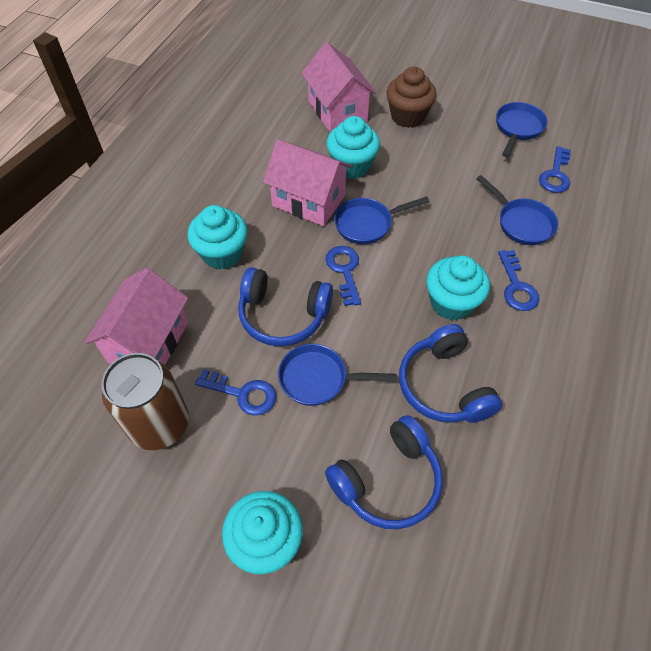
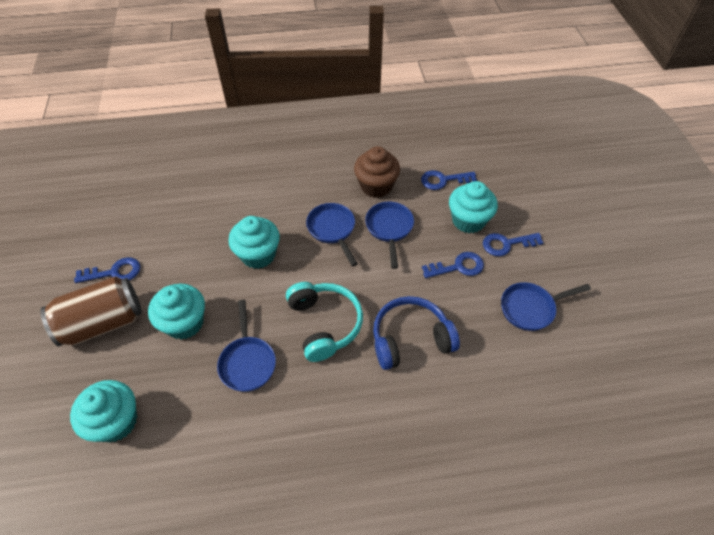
blue headphones: 3 -> 1
pink house: 3 -> 0
turquoise headphones: 0 -> 1

